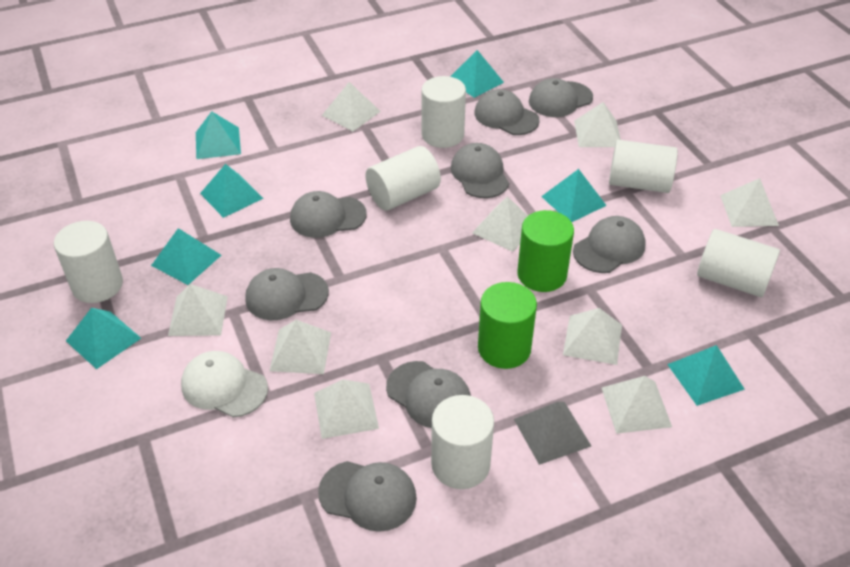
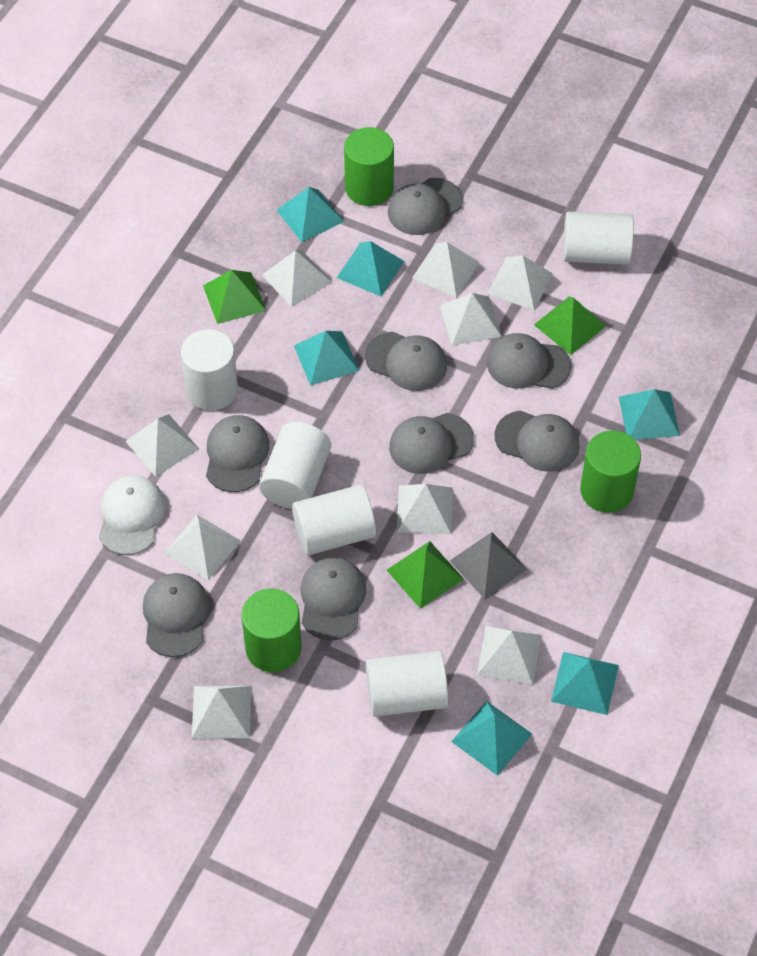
green cylinder: 2 -> 3
green pyramid: 0 -> 3
turquoise pyramid: 7 -> 6
white cylinder: 6 -> 5

